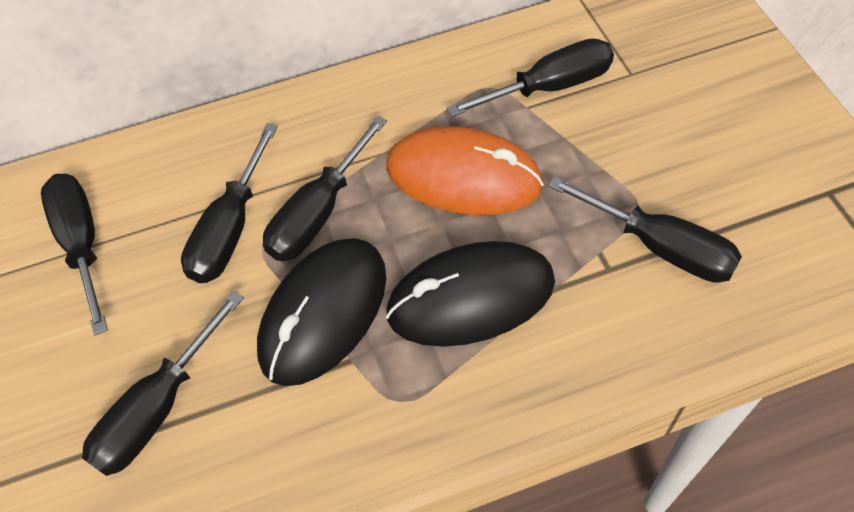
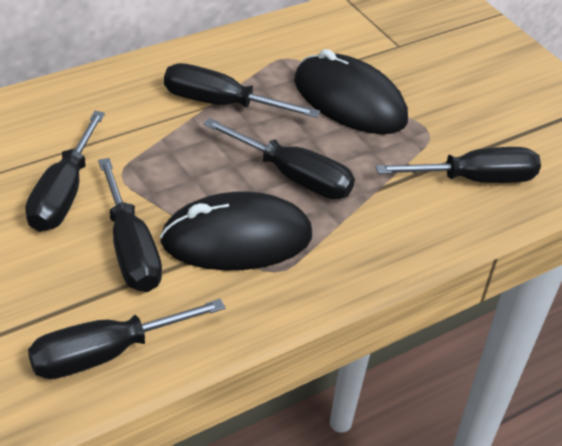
orange mouse: 1 -> 0

